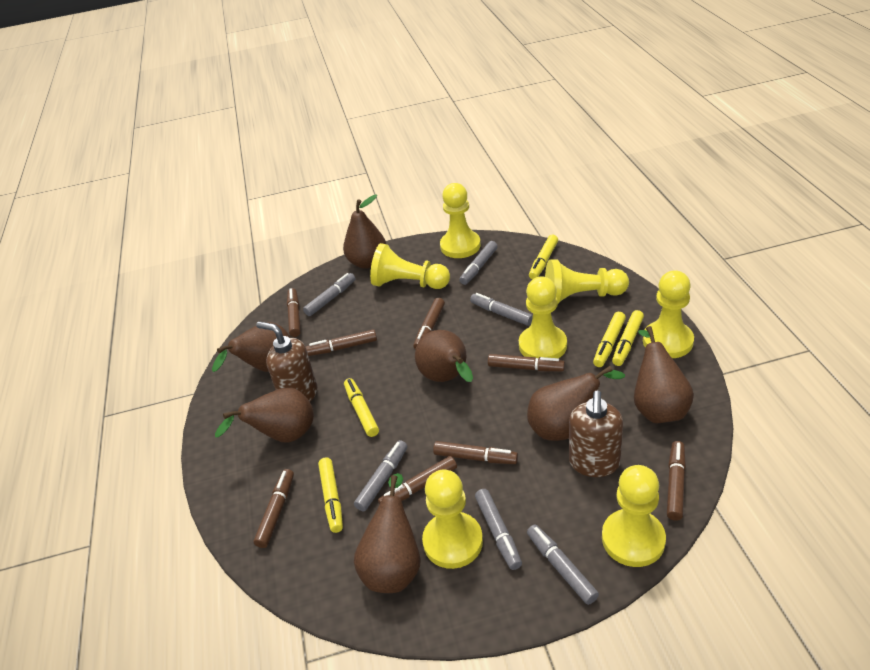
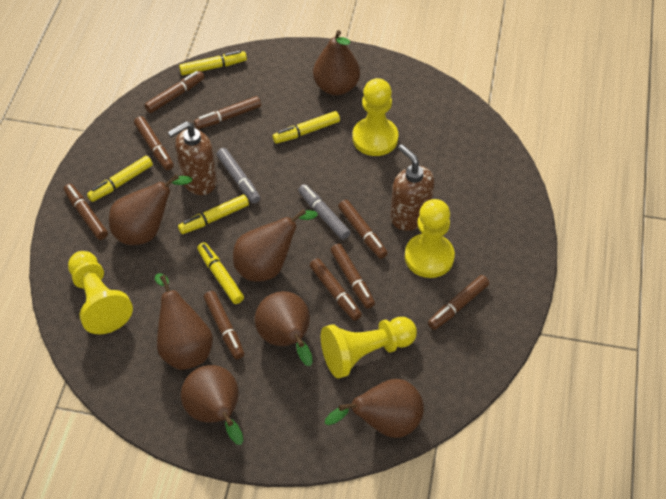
brown marker: 8 -> 9
grey marker: 6 -> 2
yellow pawn: 7 -> 4

